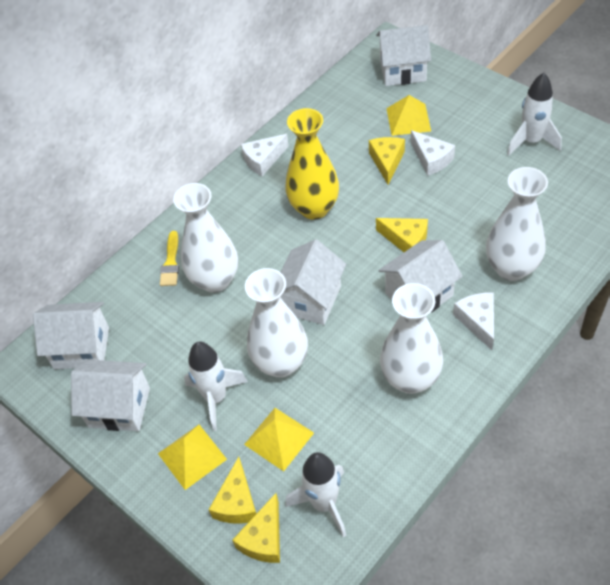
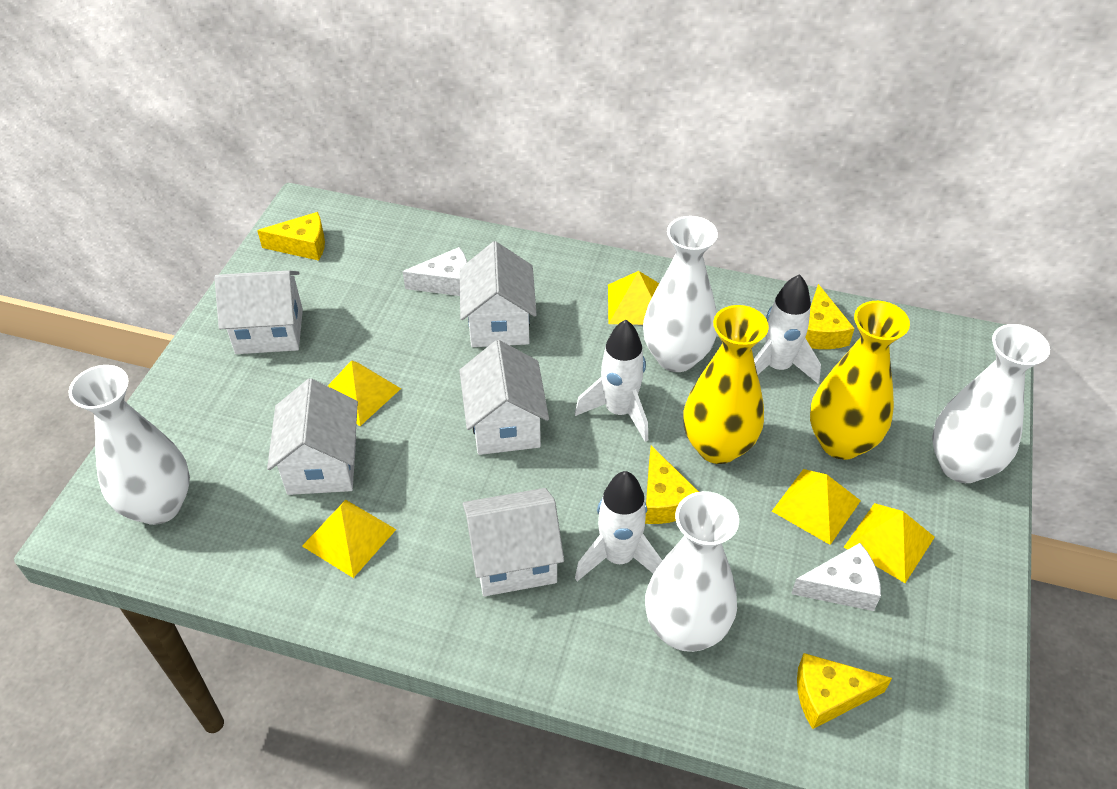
white cheese: 3 -> 2
yellow brush: 1 -> 0
yellow pyramid: 3 -> 5
yellow vase: 1 -> 2

